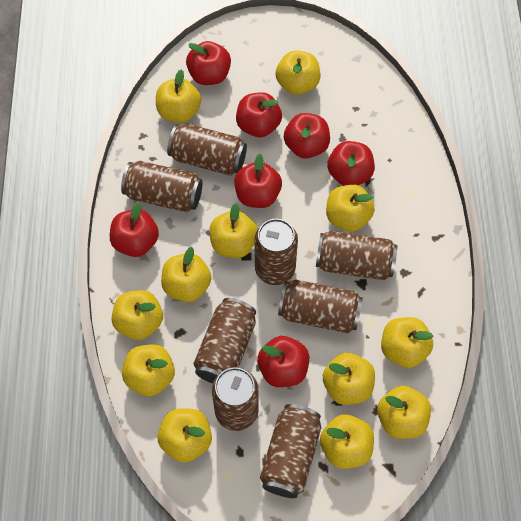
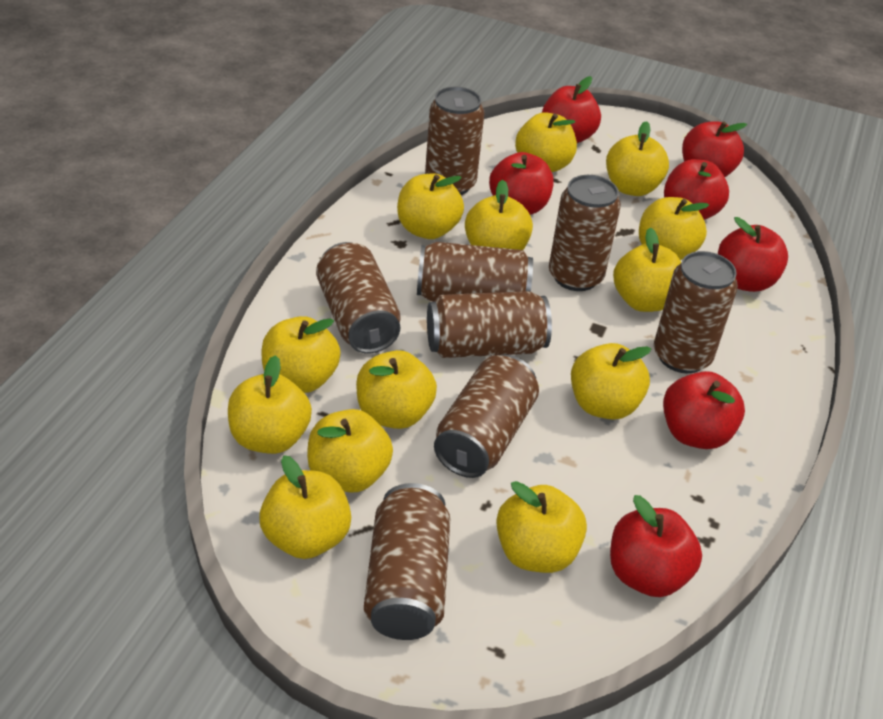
yellow apple: 12 -> 13

